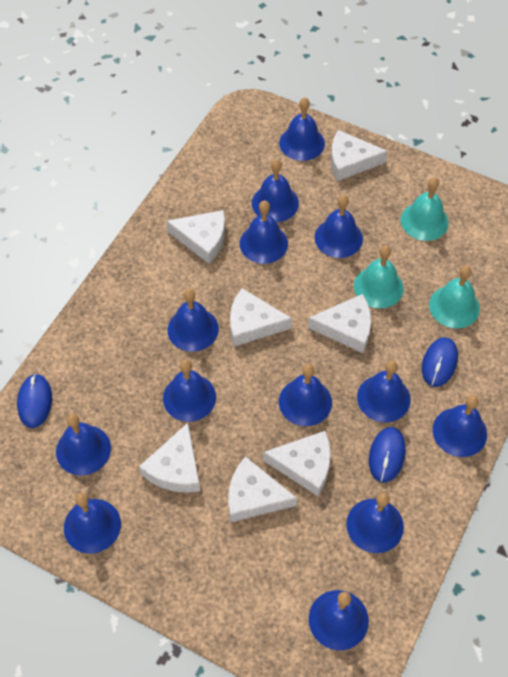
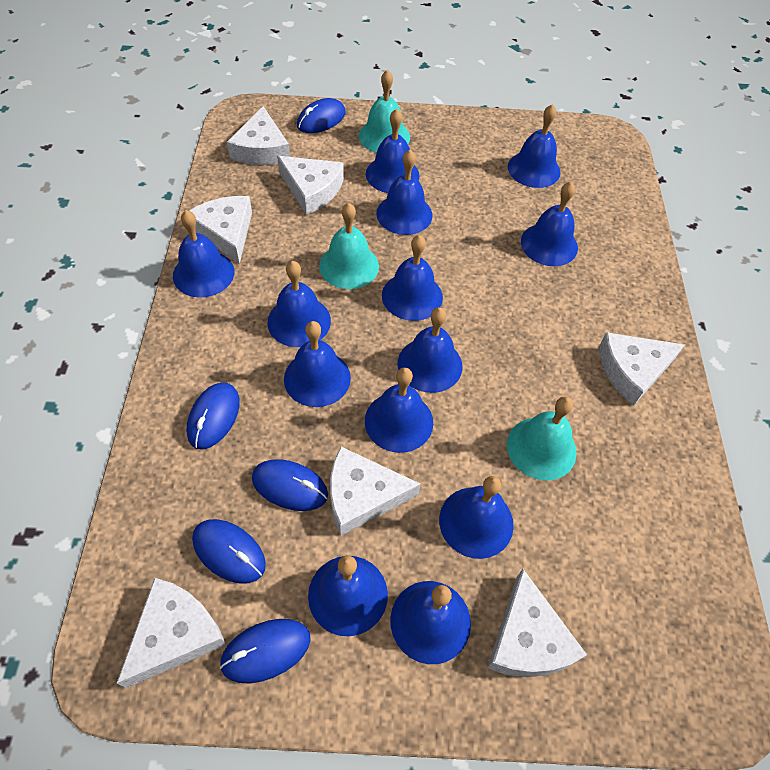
blue mouse: 3 -> 5

